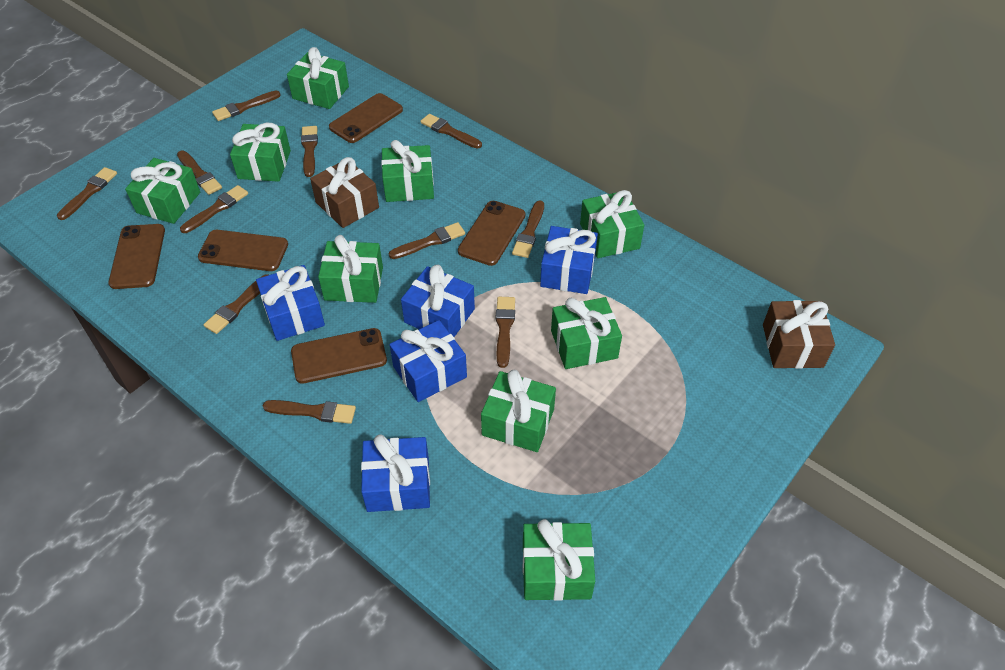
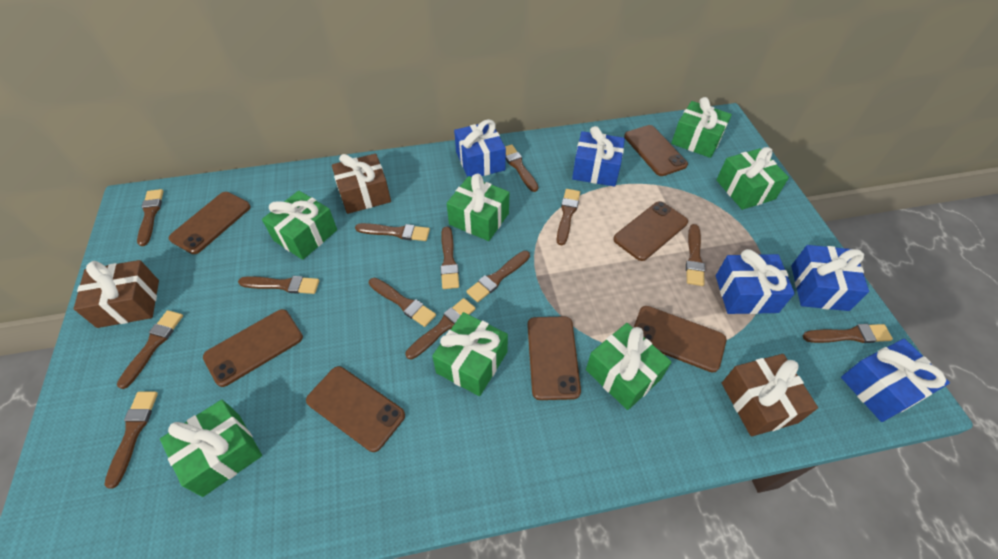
brown brush: 11 -> 13
brown gift: 2 -> 3
brown phone: 5 -> 7
green gift: 9 -> 7

